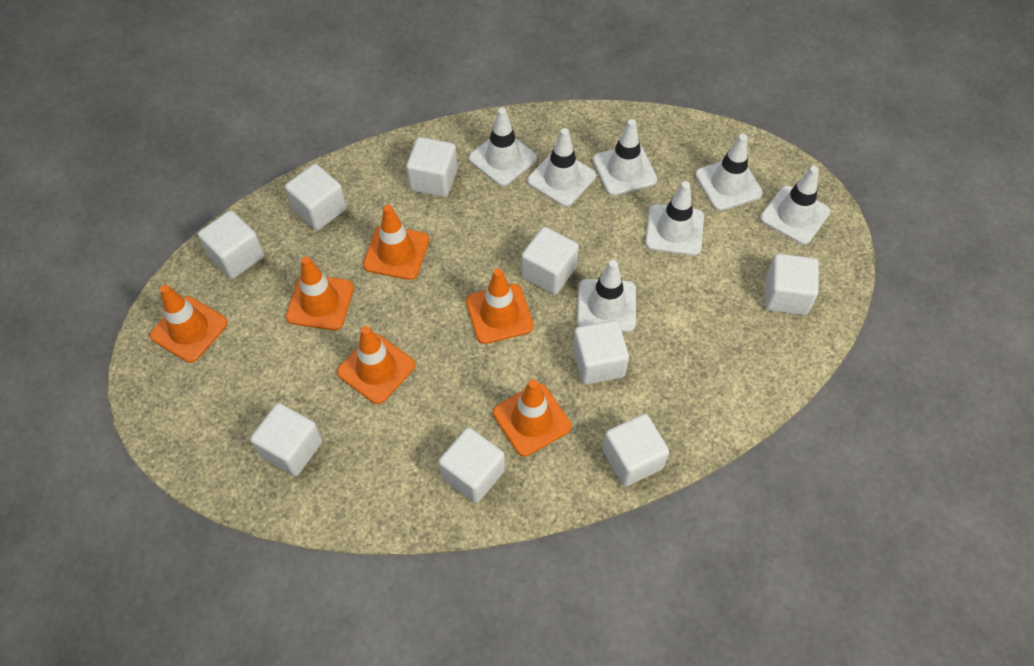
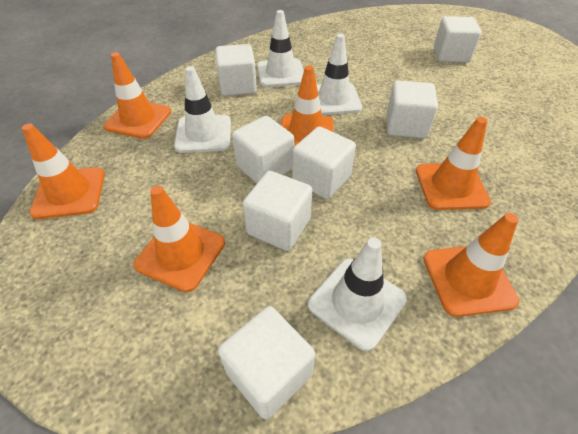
white cube: 9 -> 7
white traffic cone: 7 -> 4

